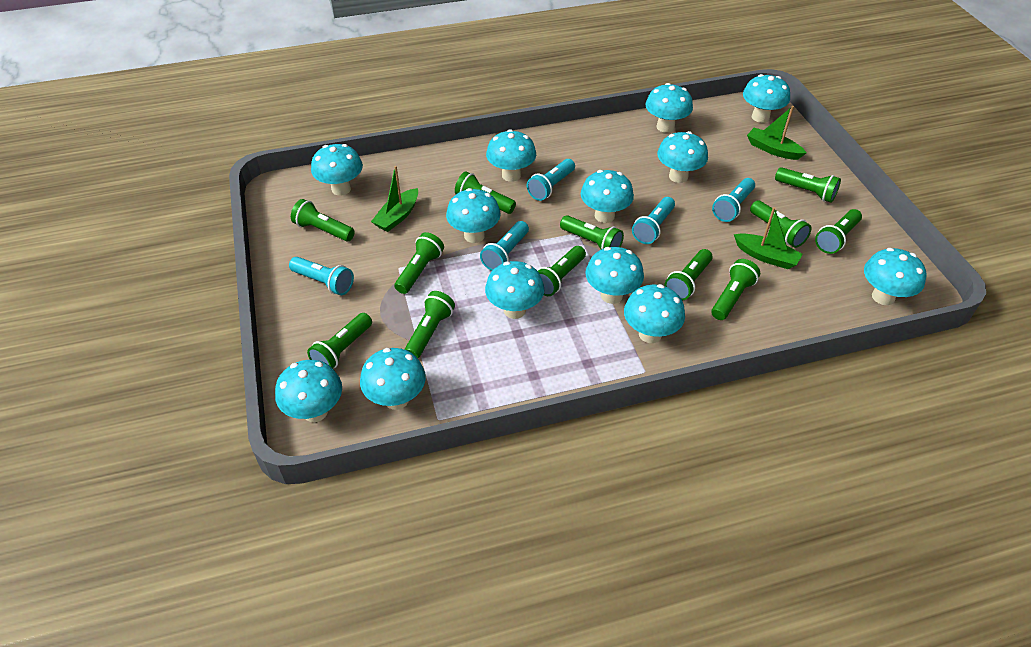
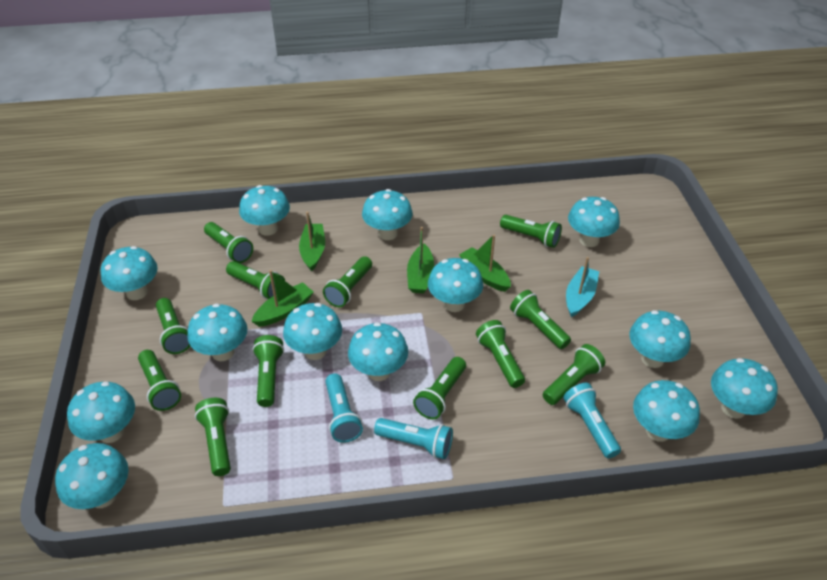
green boat: 3 -> 4
turquoise boat: 0 -> 1
turquoise flashlight: 5 -> 3

